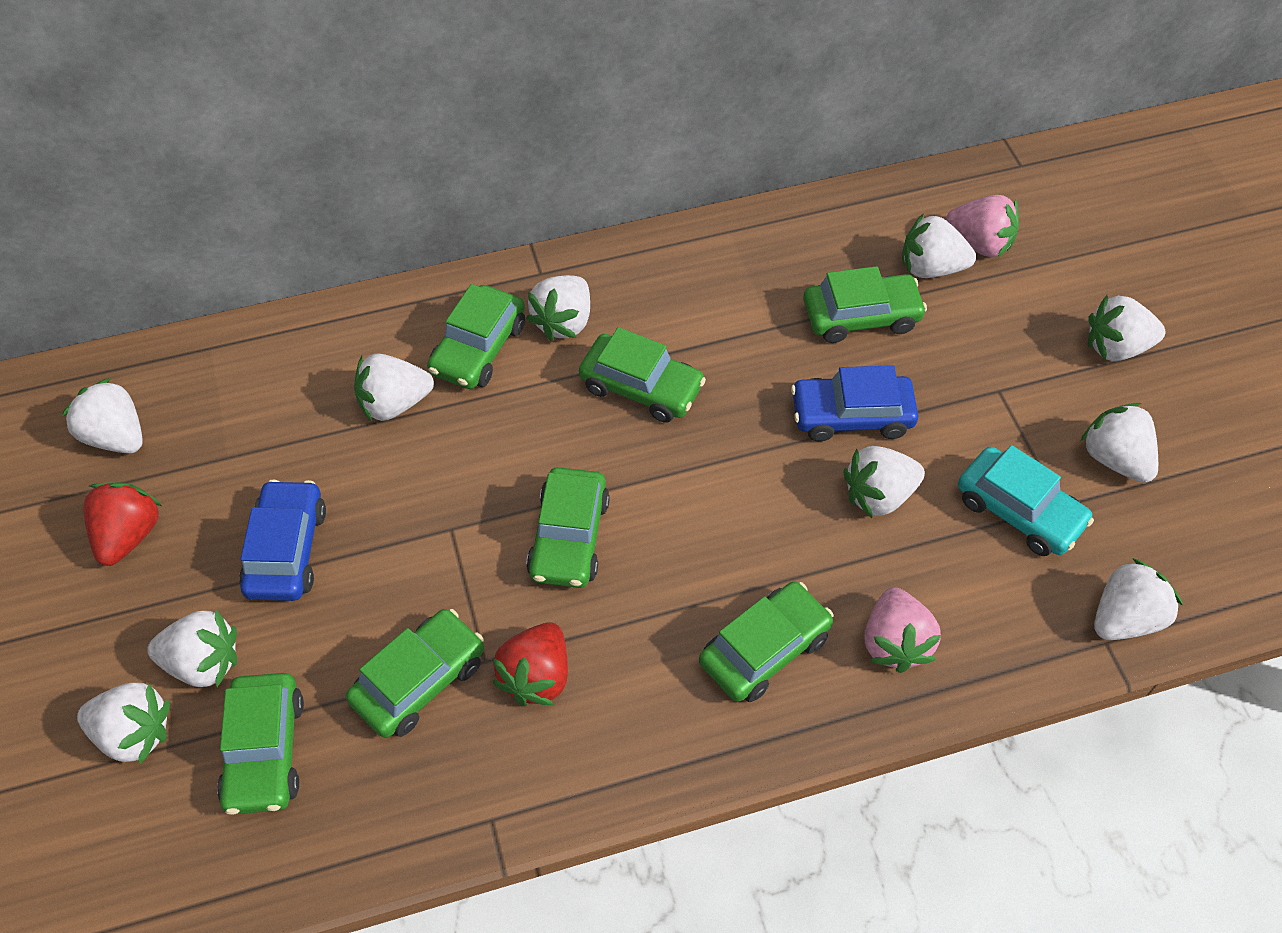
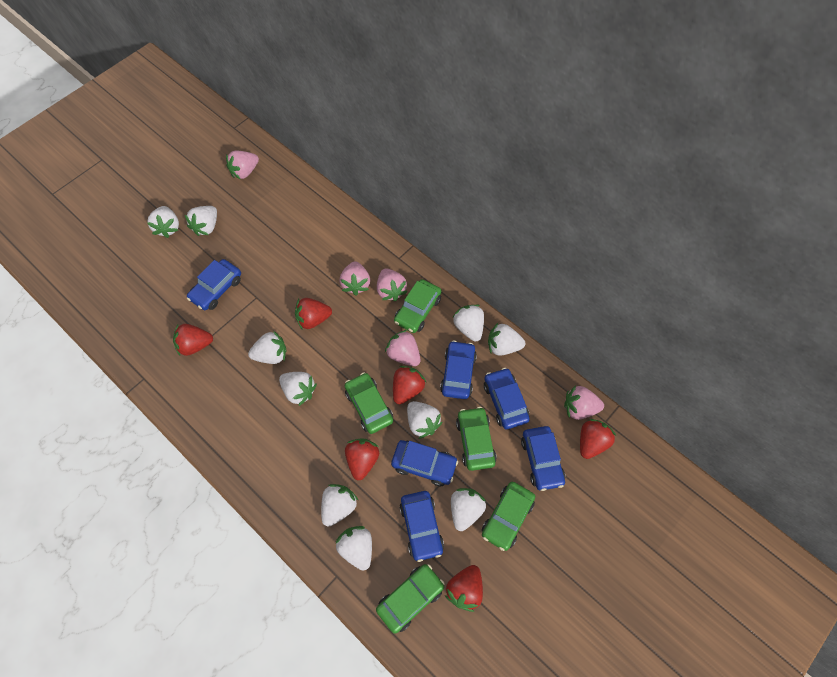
blue car: 2 -> 6
green car: 7 -> 5
pink strawberry: 2 -> 5
red strawberry: 2 -> 6
turquoise car: 1 -> 0

